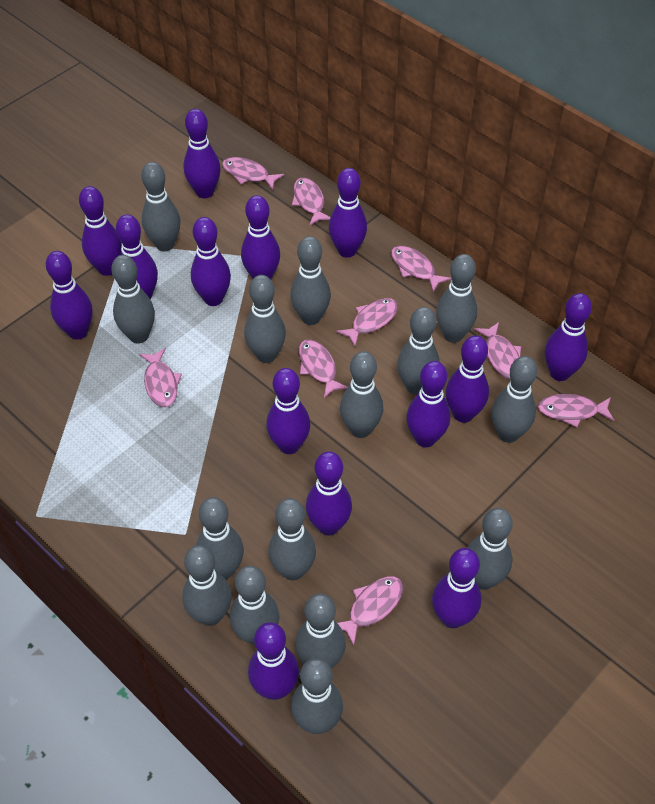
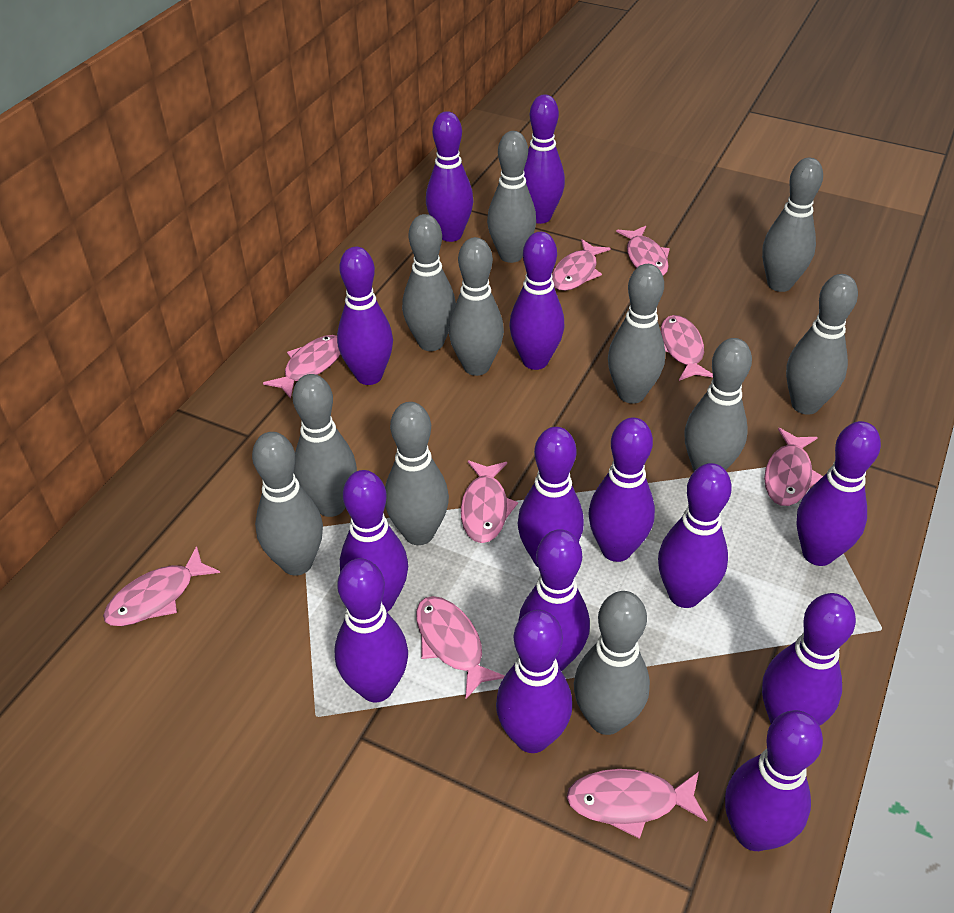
grey bowling pin: 15 -> 11

